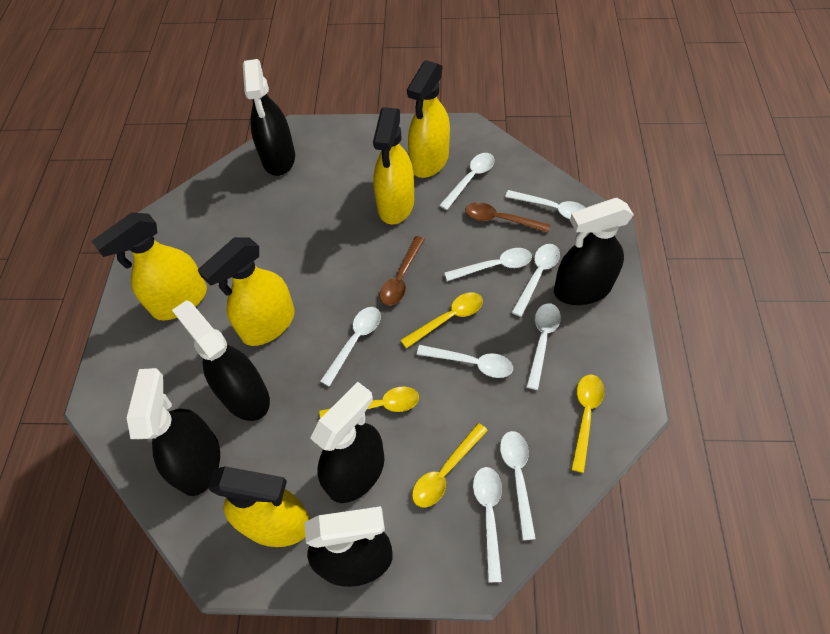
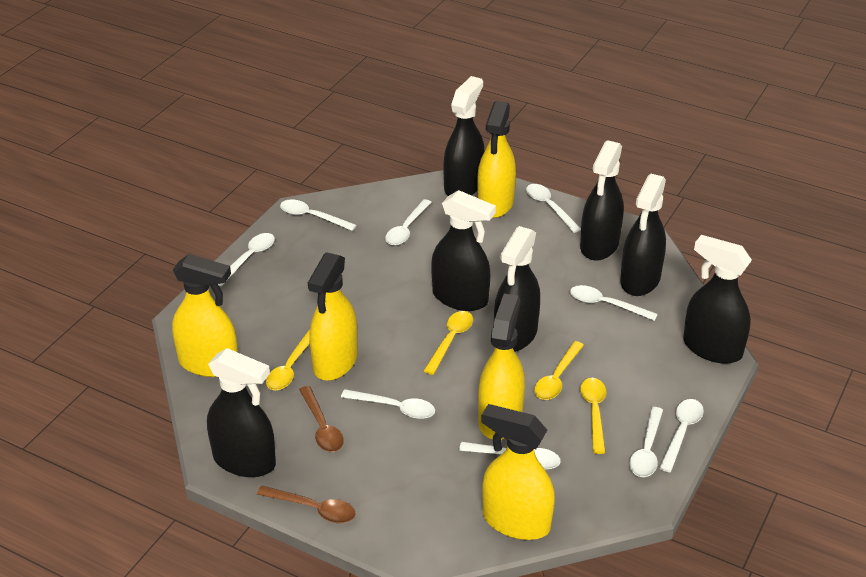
black spray bottle: 6 -> 7

